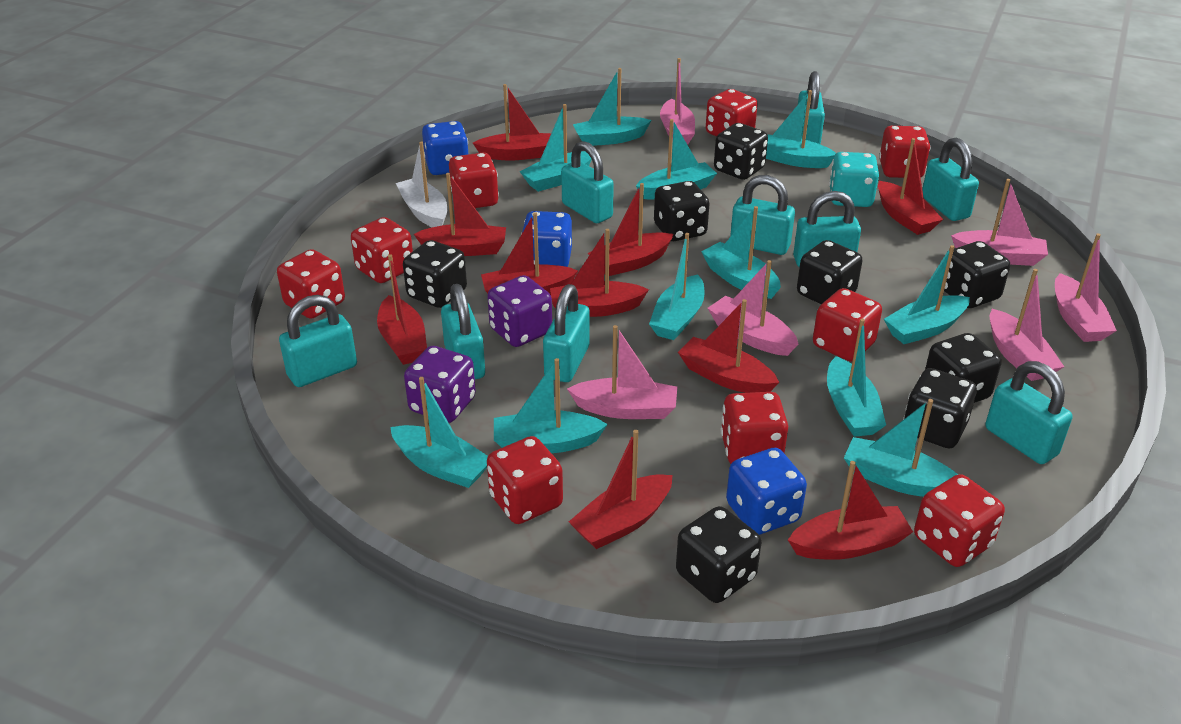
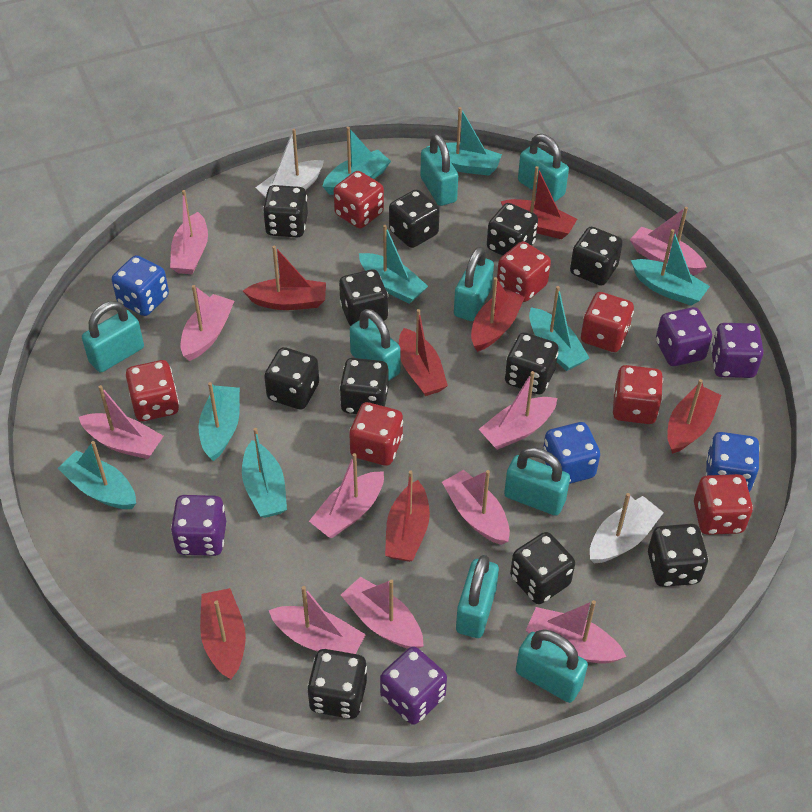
black dice: 8 -> 11
pink boat: 6 -> 10
purple dice: 2 -> 4
red boat: 10 -> 7
red dice: 9 -> 7
turquoise boat: 11 -> 8
turquoise dice: 1 -> 0
turquoise padlock: 9 -> 8
white boat: 1 -> 2

